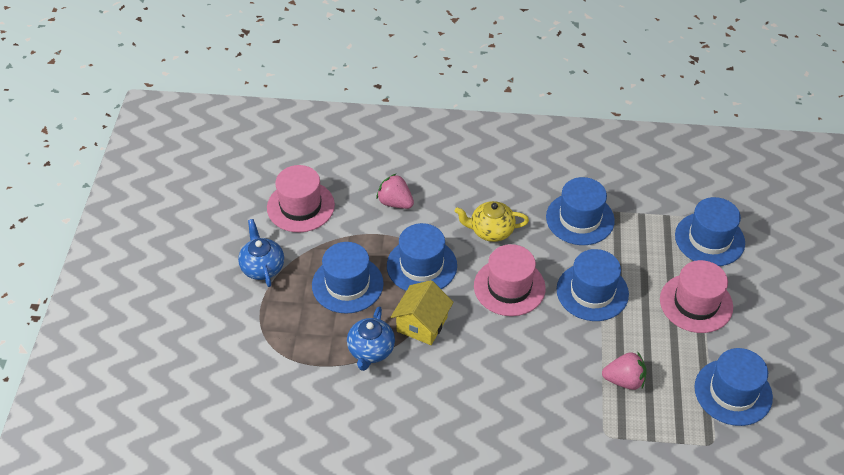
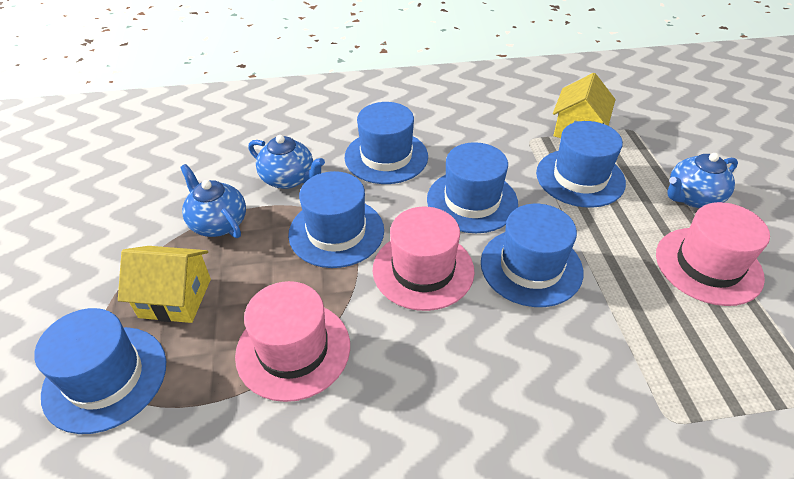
blue teapot: 2 -> 3
pink strawberry: 2 -> 0
yellow house: 1 -> 2
yellow teapot: 1 -> 0

